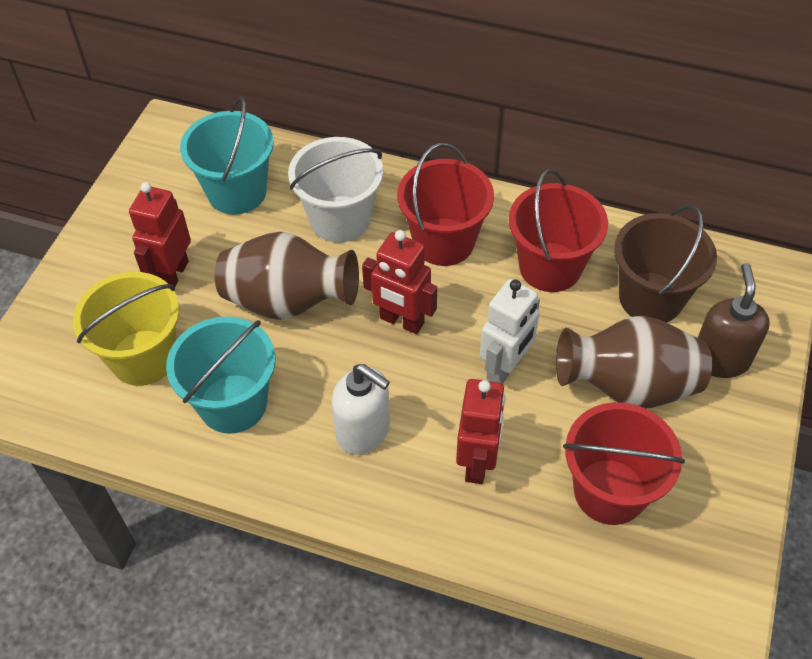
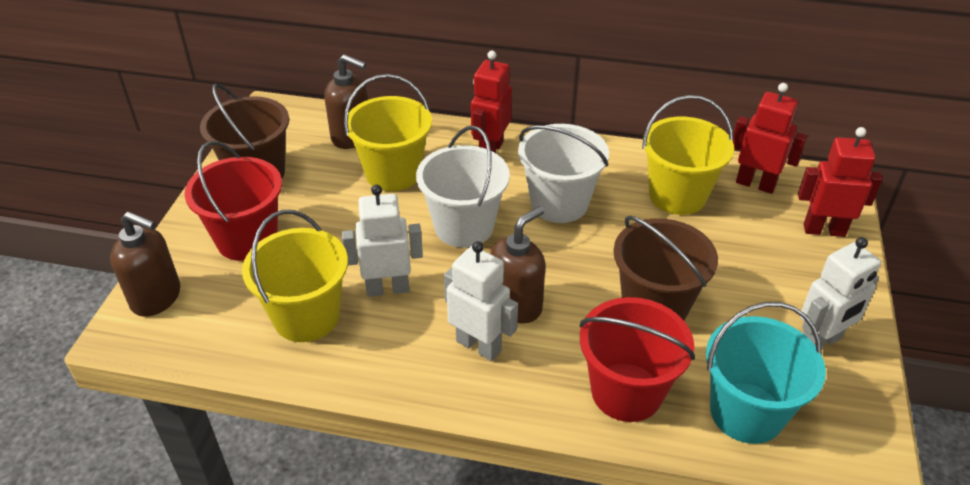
brown bucket: 1 -> 2
brown soap dispenser: 1 -> 3
brown vase: 2 -> 0
red bucket: 3 -> 2
turquoise bucket: 2 -> 1
white bucket: 1 -> 2
white robot: 1 -> 3
white soap dispenser: 1 -> 0
yellow bucket: 1 -> 3

